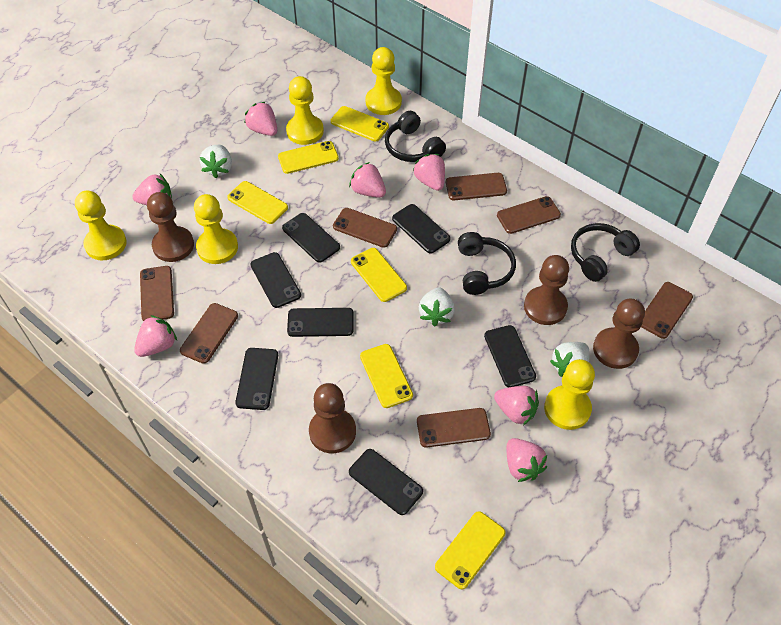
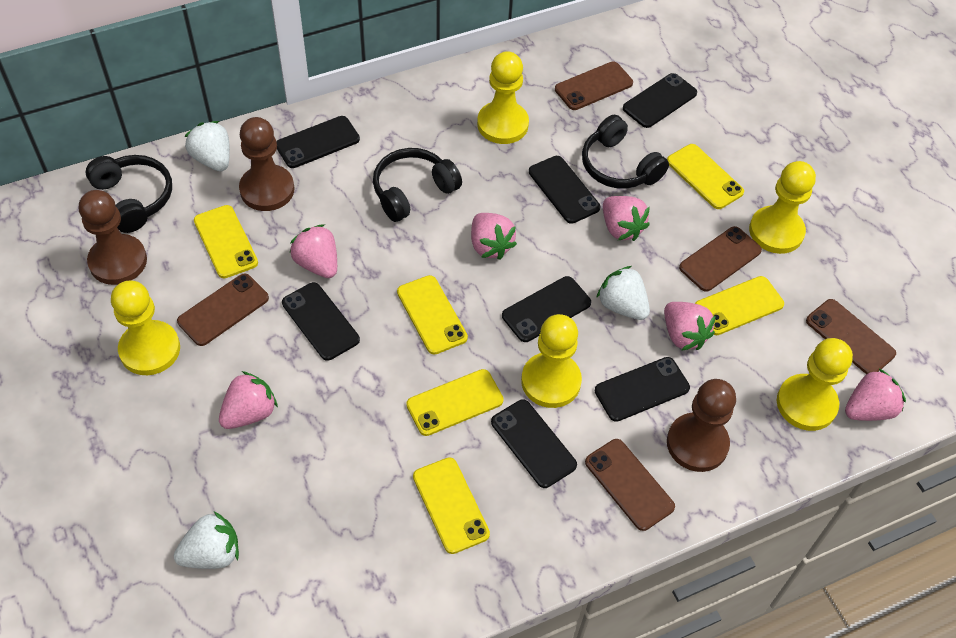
brown pawn: 4 -> 3
brown phone: 7 -> 5
pink strawberry: 7 -> 6

